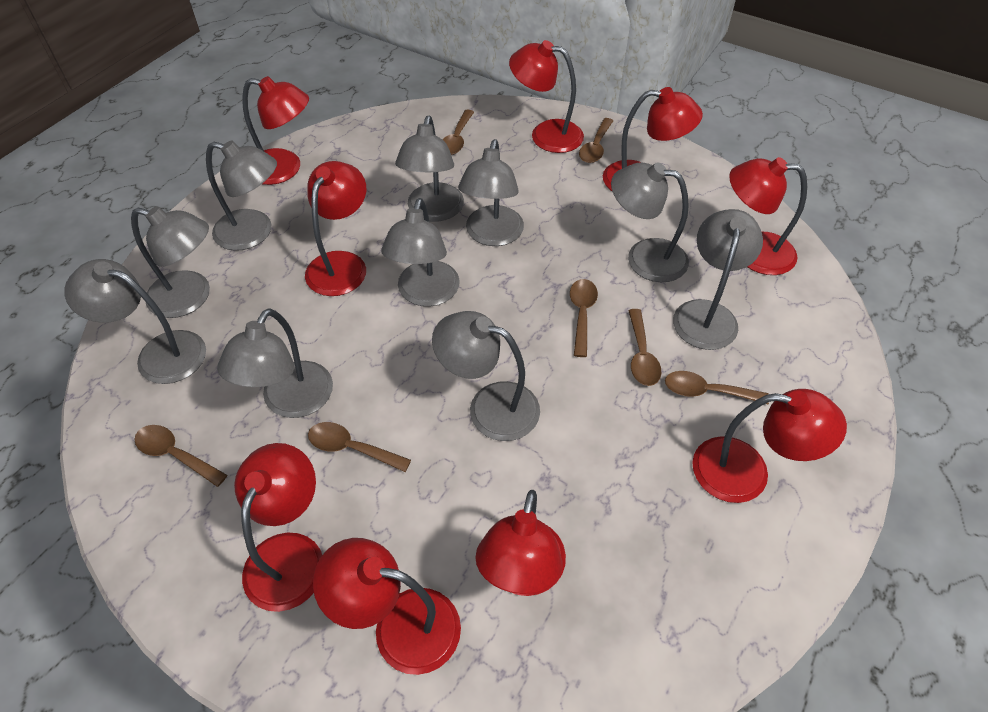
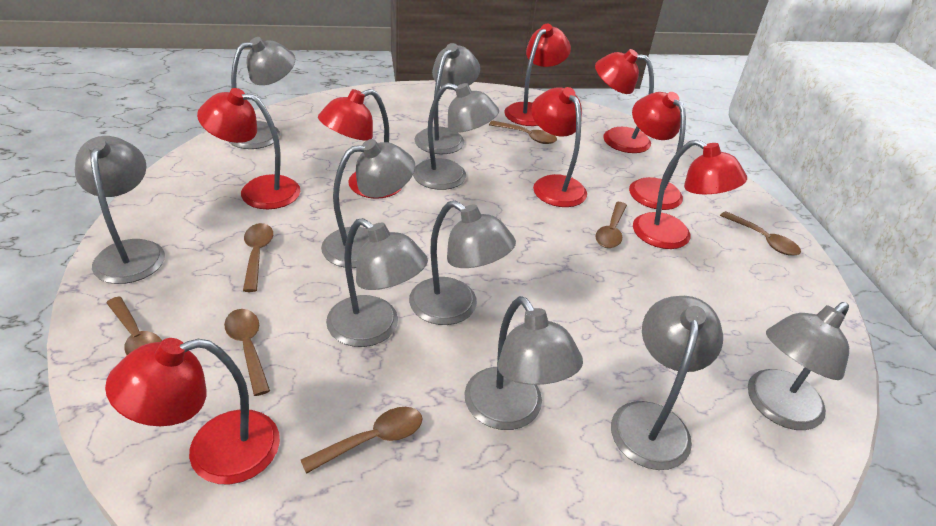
red lamp: 9 -> 8

